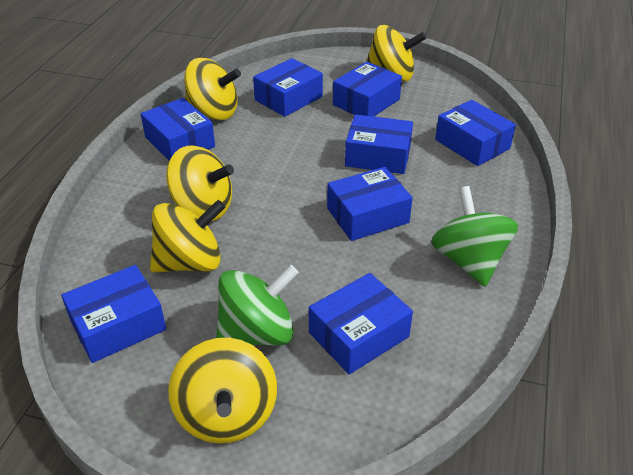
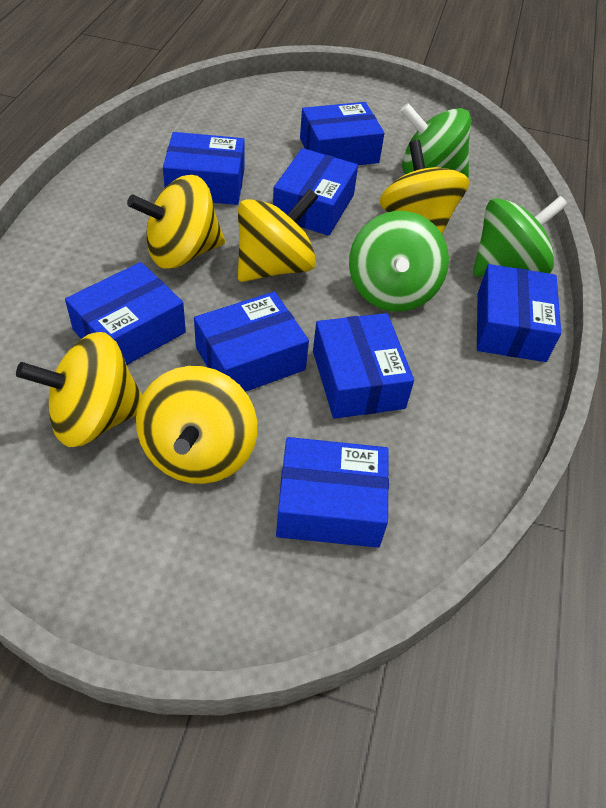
green spinning top: 2 -> 3

